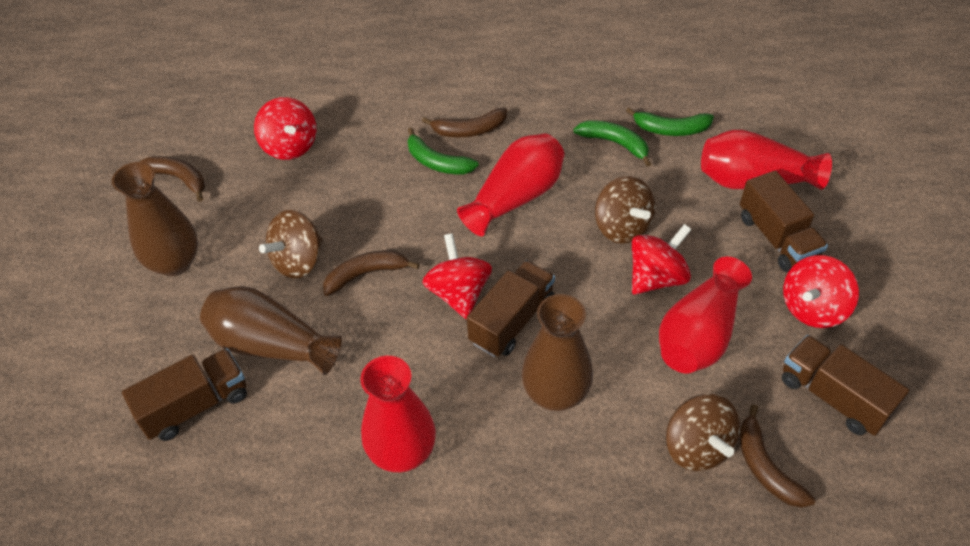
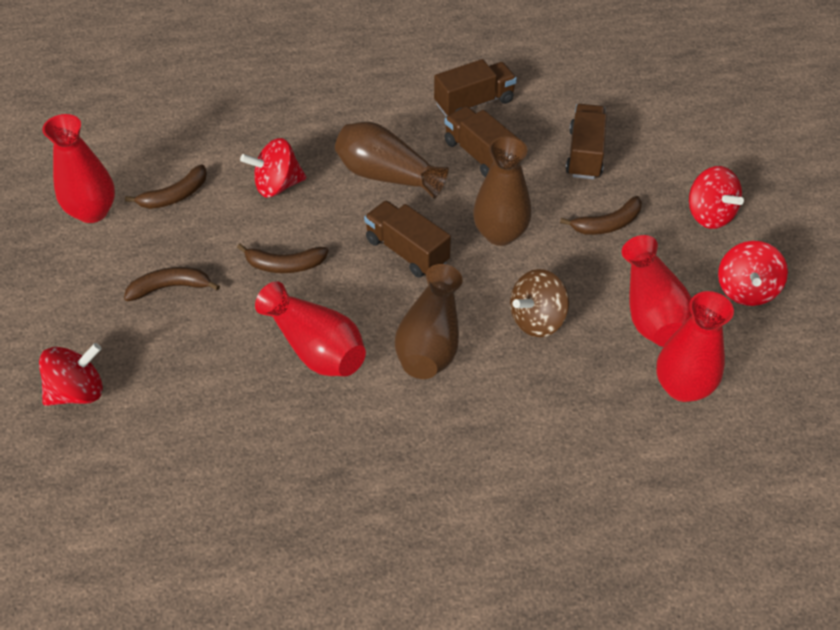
brown spinning top: 3 -> 1
green banana: 3 -> 0

